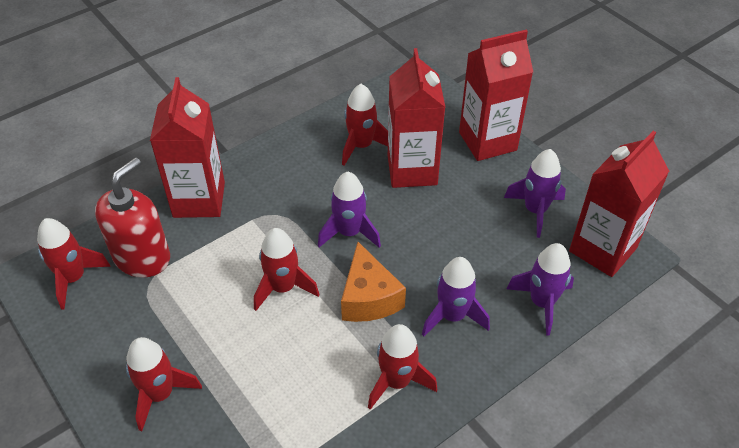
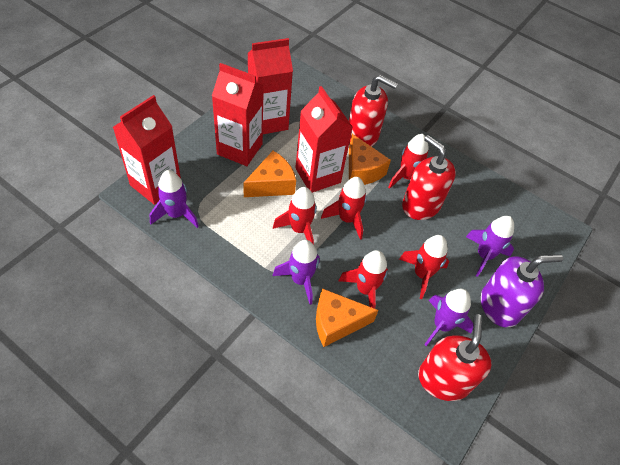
orange cheese: 1 -> 3
purple soap dispenser: 0 -> 1
red soap dispenser: 1 -> 3

